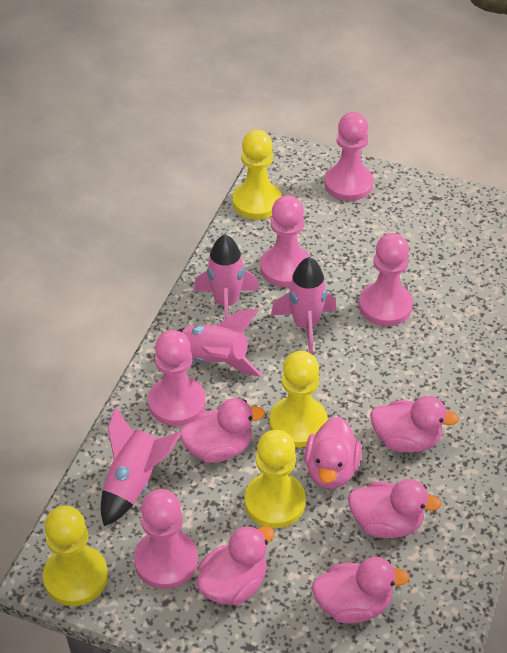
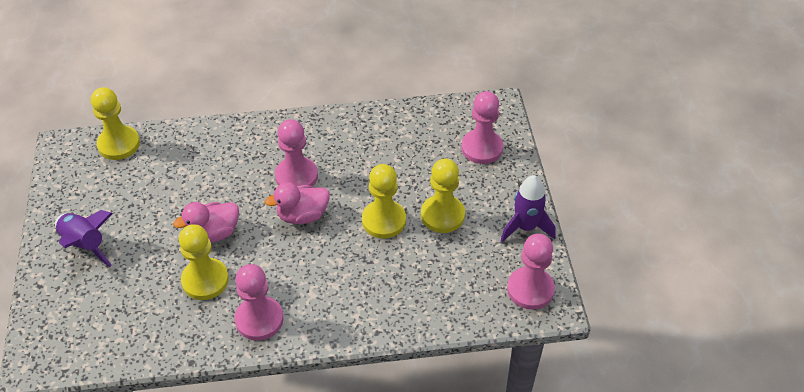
pink duck: 6 -> 2
pink pawn: 5 -> 4
pink rocket: 4 -> 0
purple rocket: 0 -> 2

